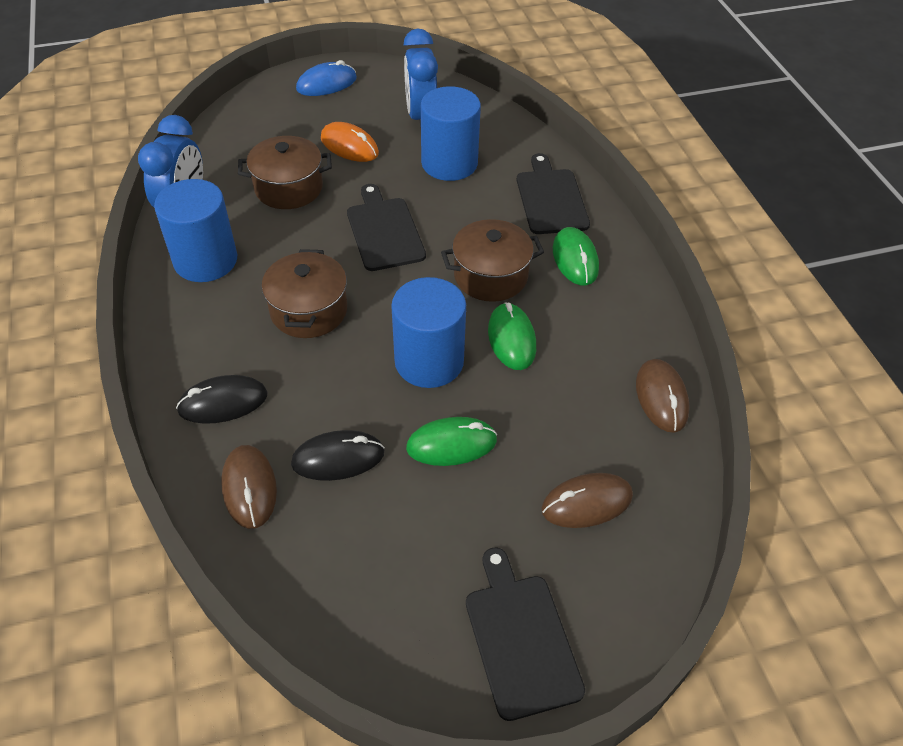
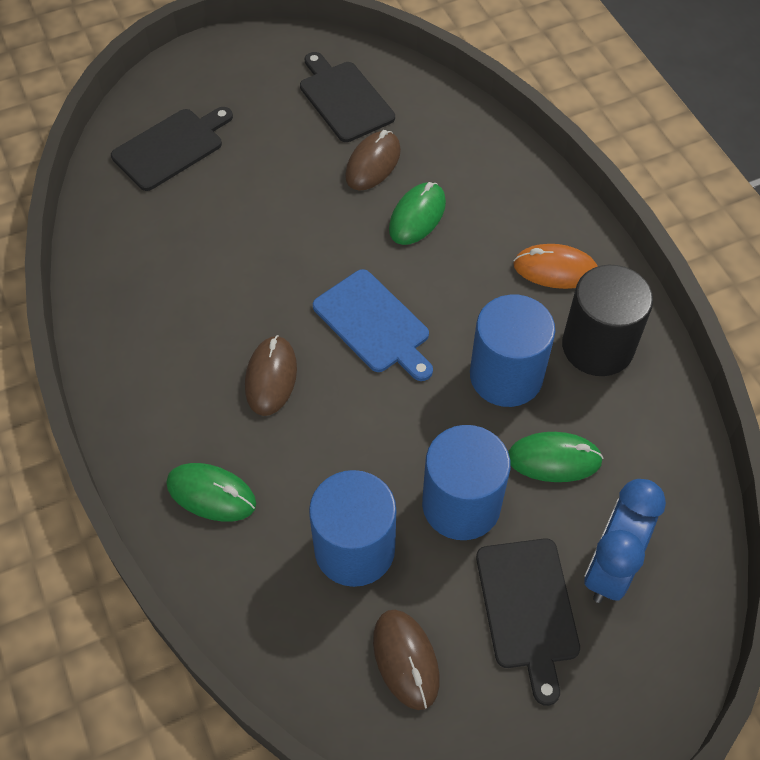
black cylinder: 0 -> 1
black mouse: 2 -> 0
blue clock: 2 -> 1
blue cutting board: 0 -> 1
blue mouse: 1 -> 0
brown pot: 3 -> 0

